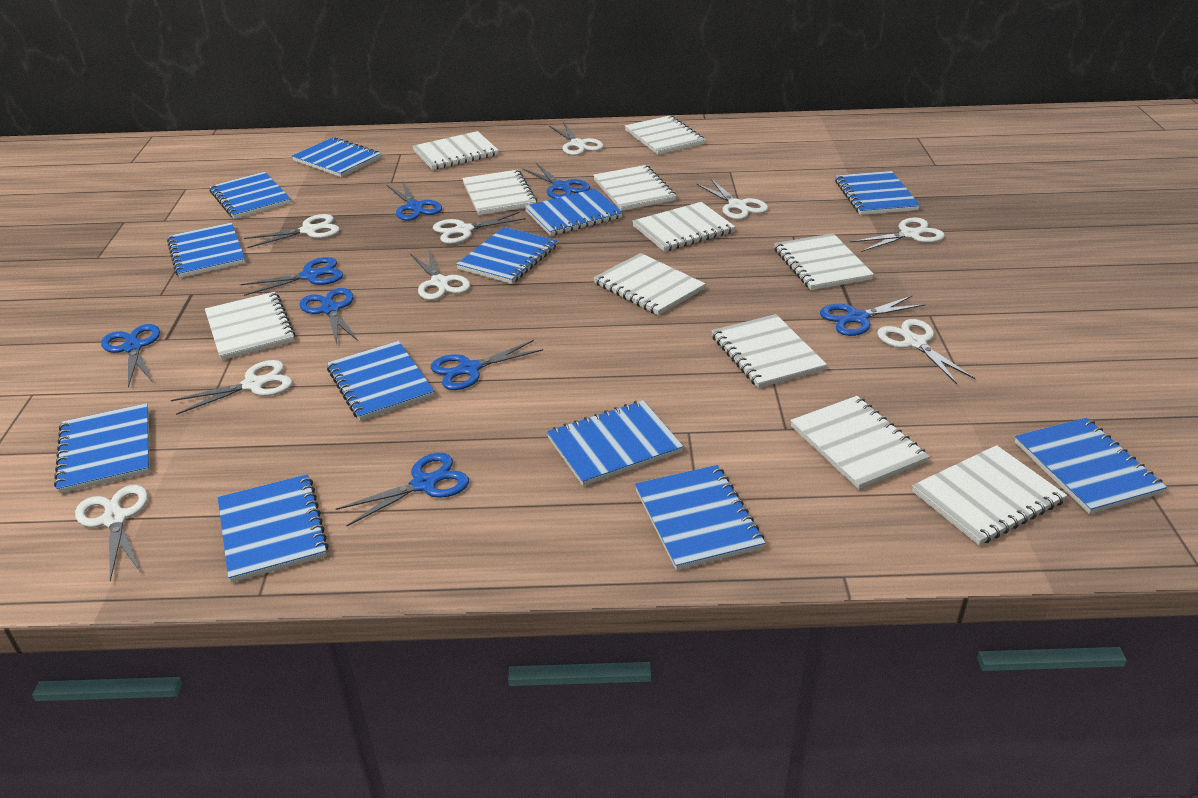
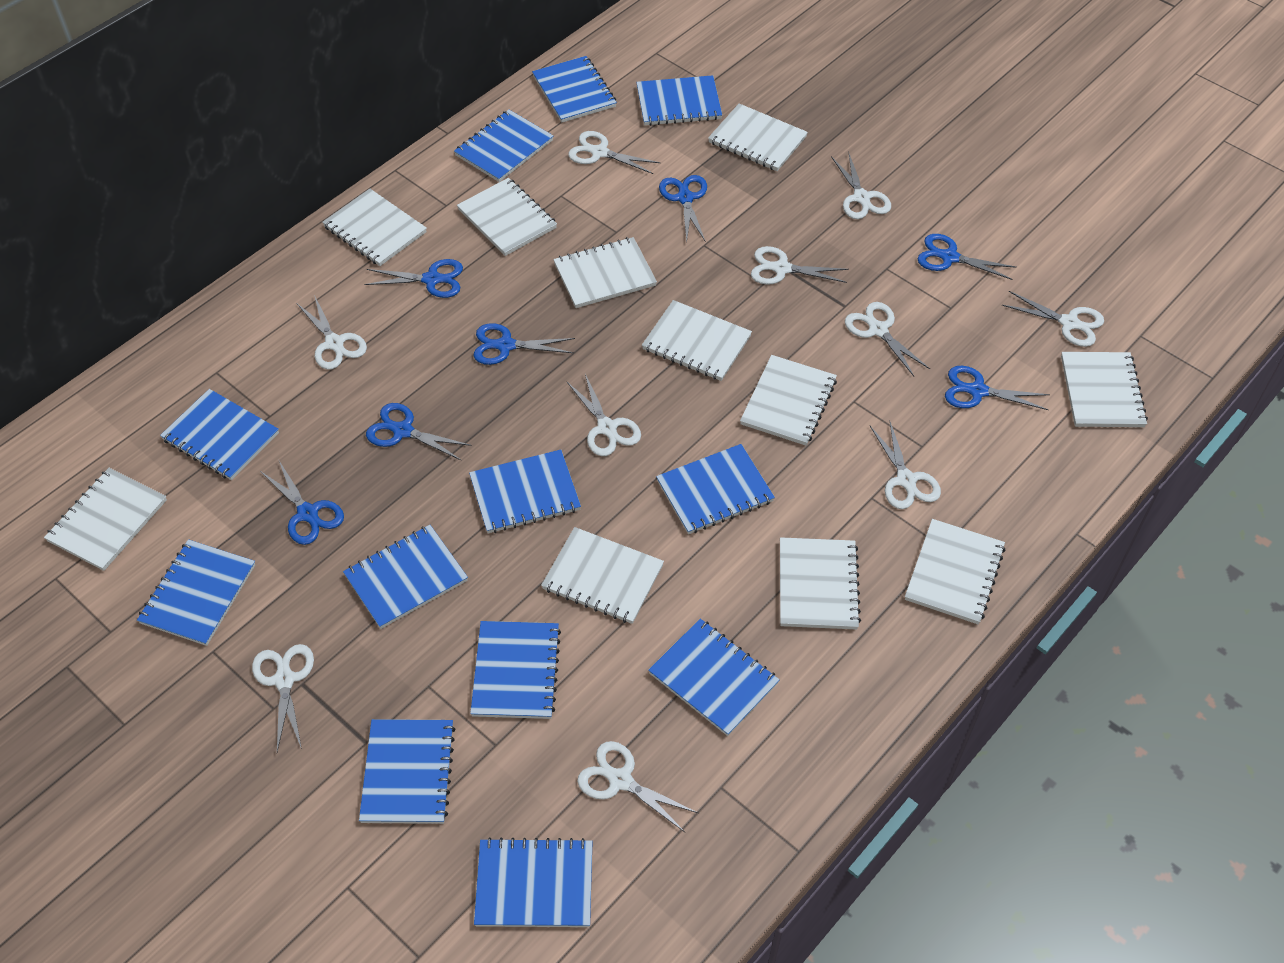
blue scissors: 8 -> 7
white scissors: 9 -> 10

